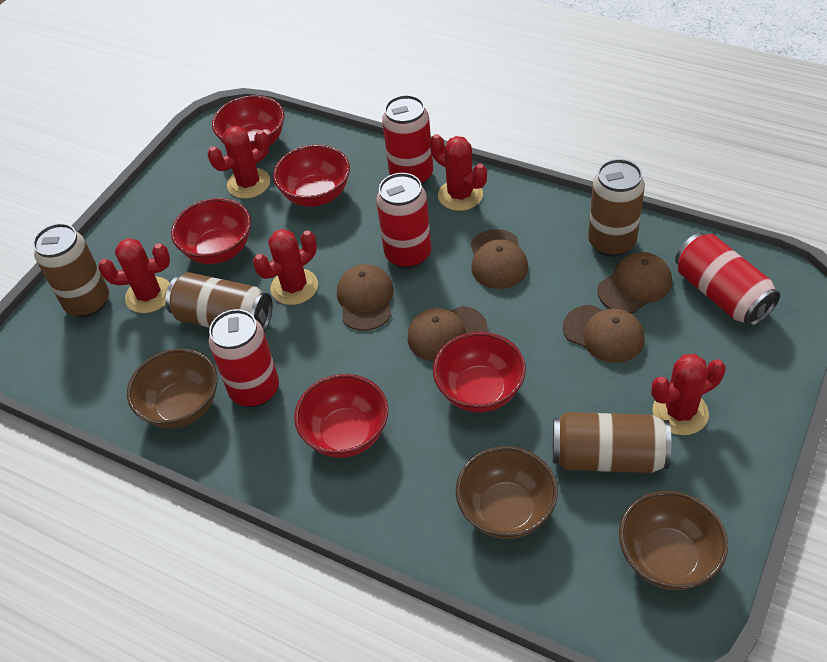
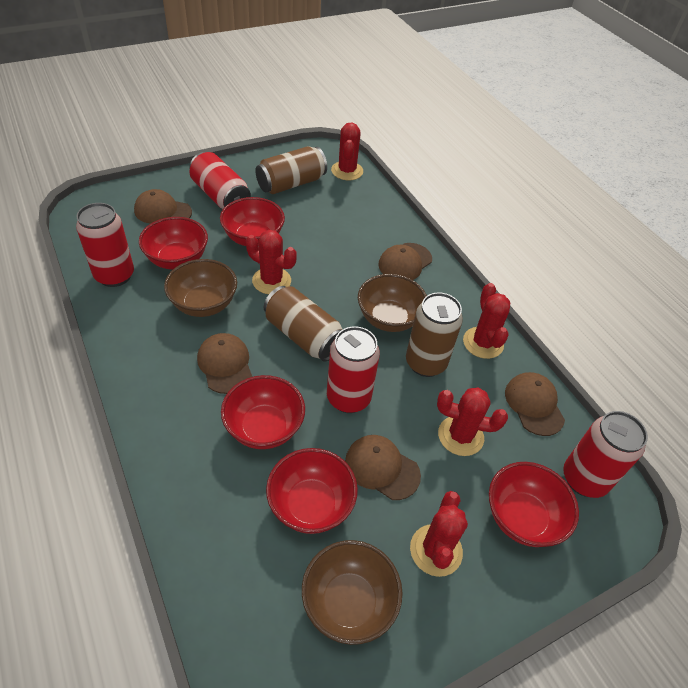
brown can: 4 -> 3

